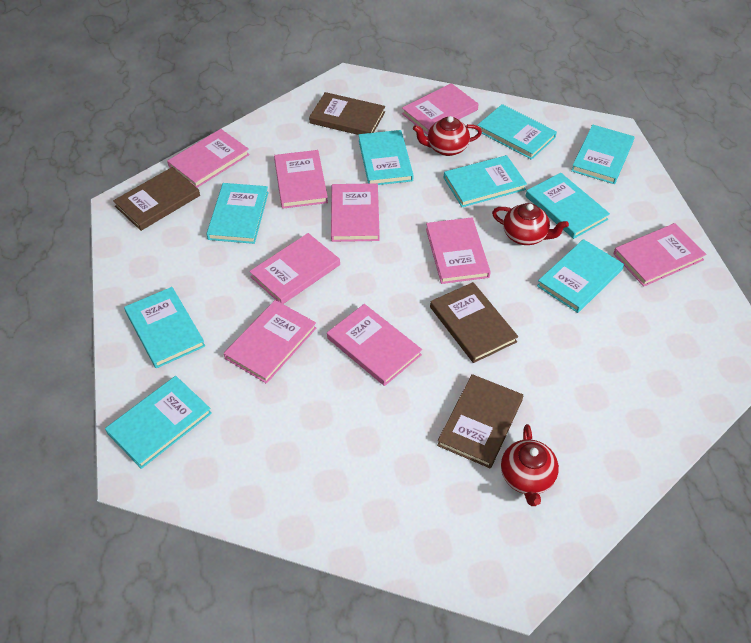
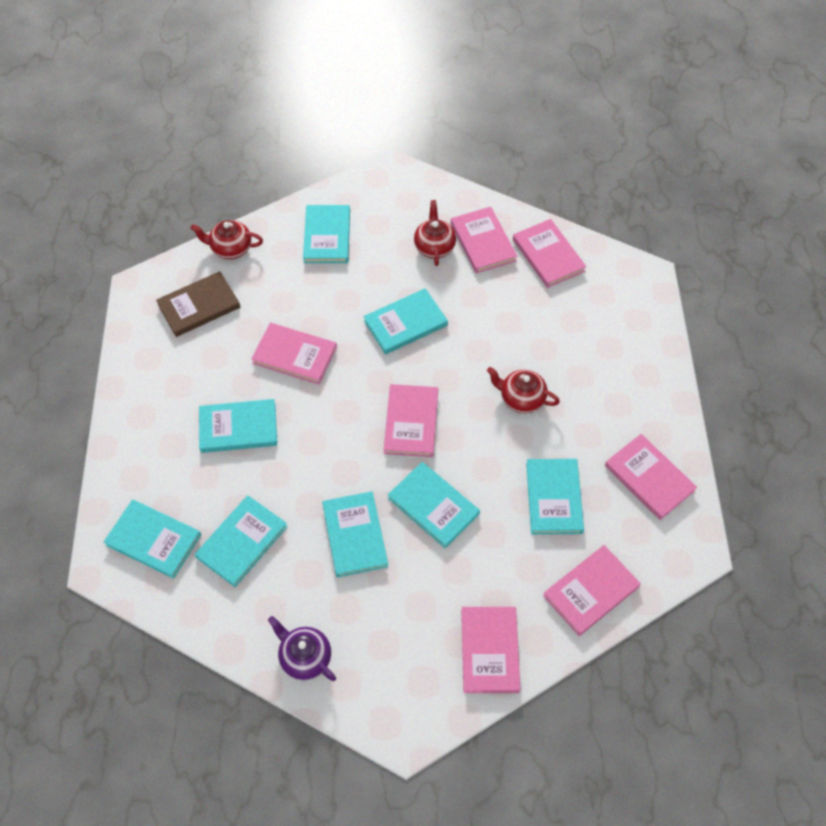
brown book: 4 -> 1
pink book: 9 -> 7
purple teapot: 0 -> 1
turquoise book: 9 -> 8

